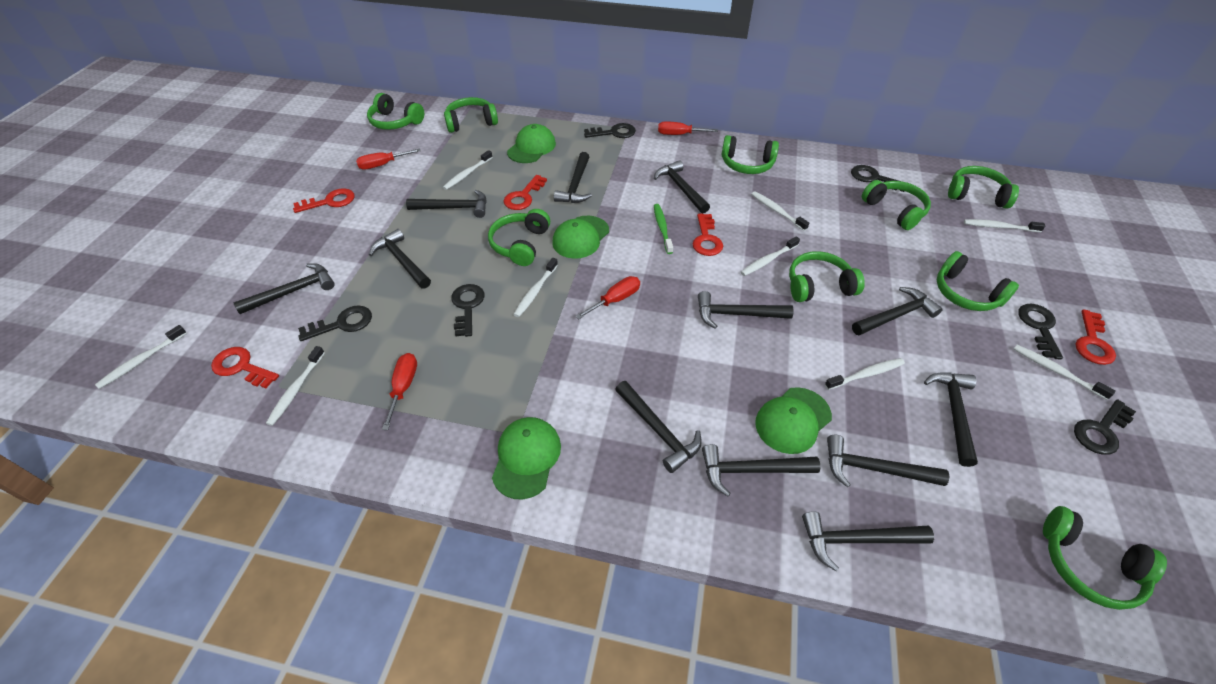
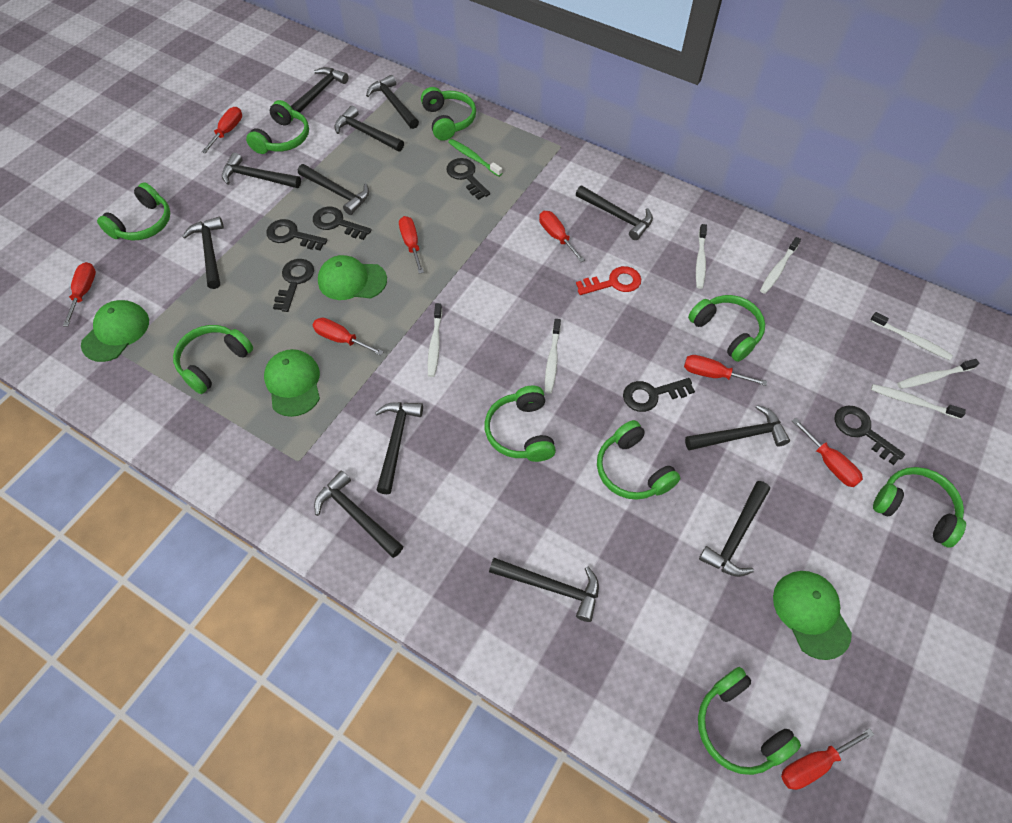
red key: 5 -> 1
red screwdriver: 4 -> 8
white toothbrush: 9 -> 7

